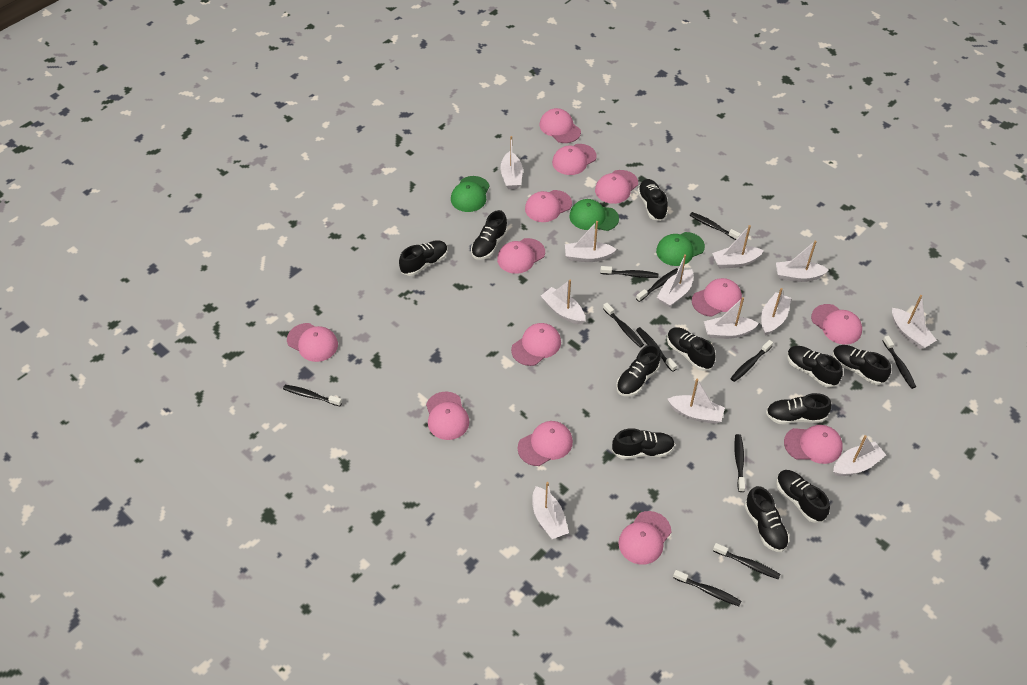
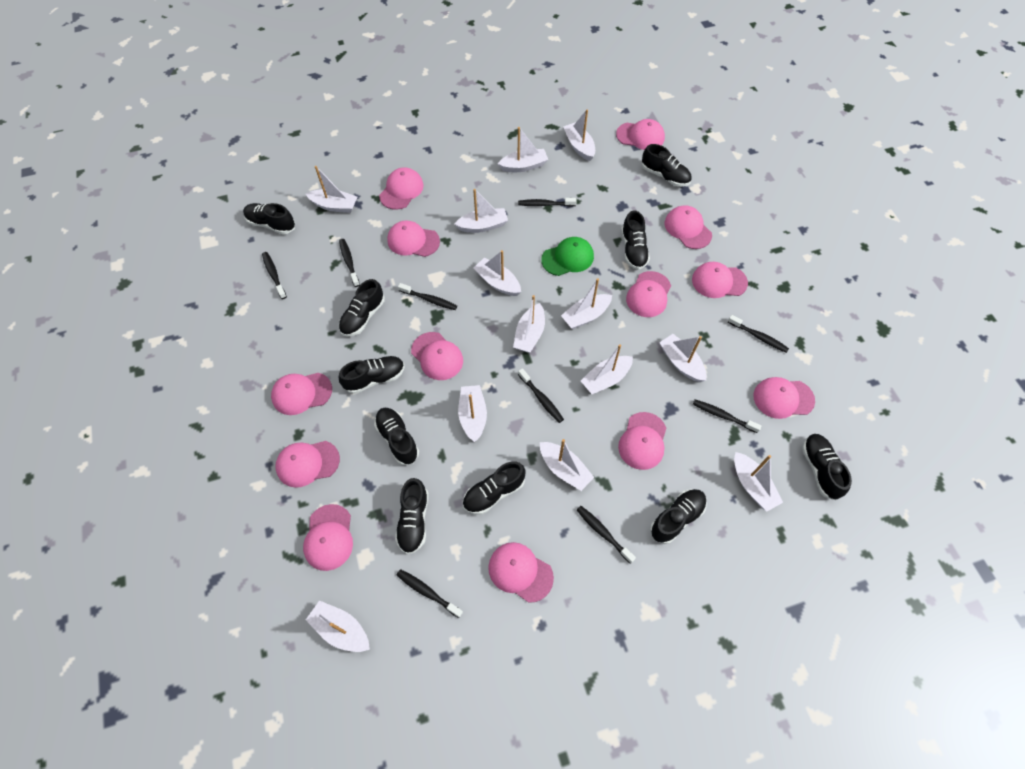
black shoe: 11 -> 10
black toothbrush: 11 -> 9
green cap: 3 -> 1
white boat: 12 -> 13

